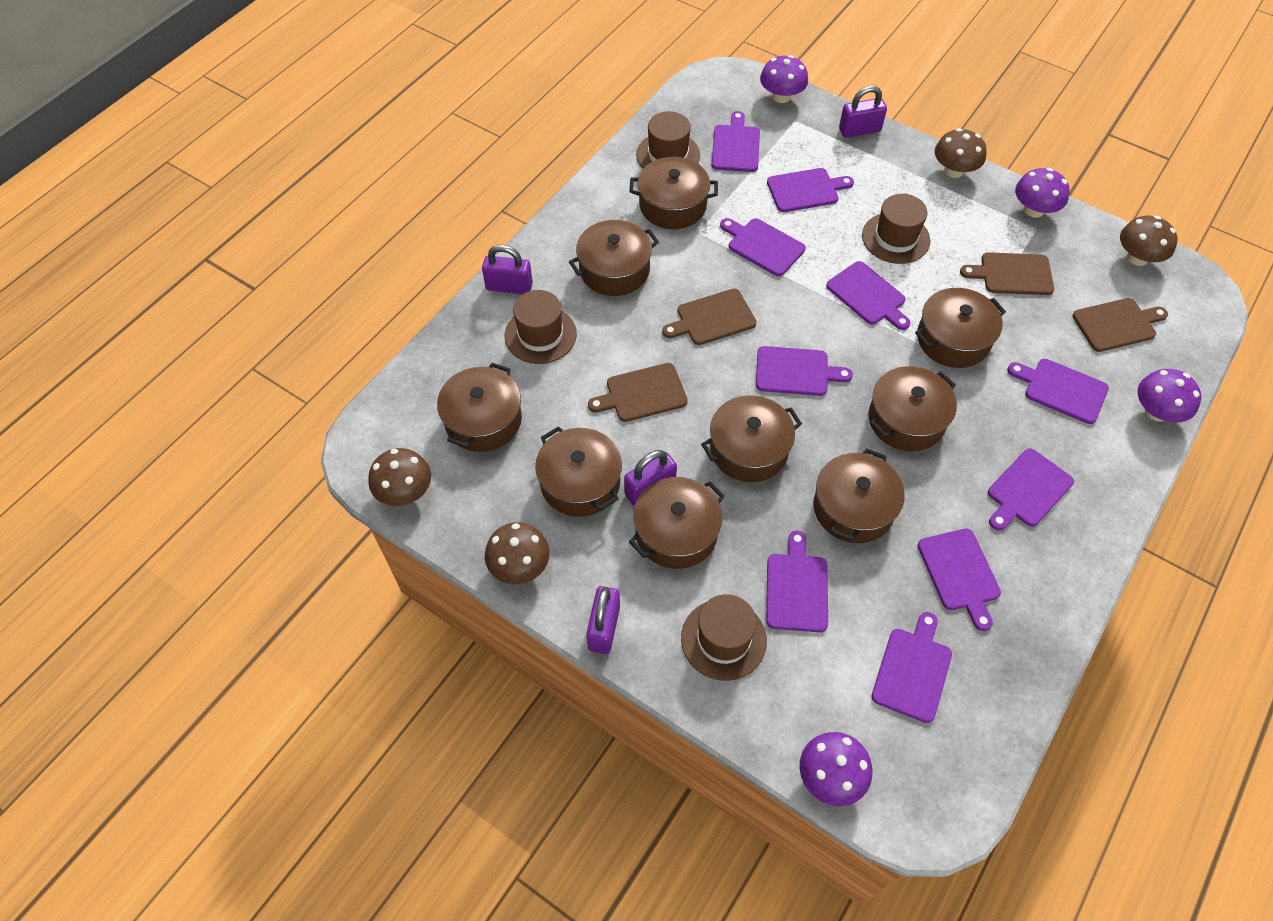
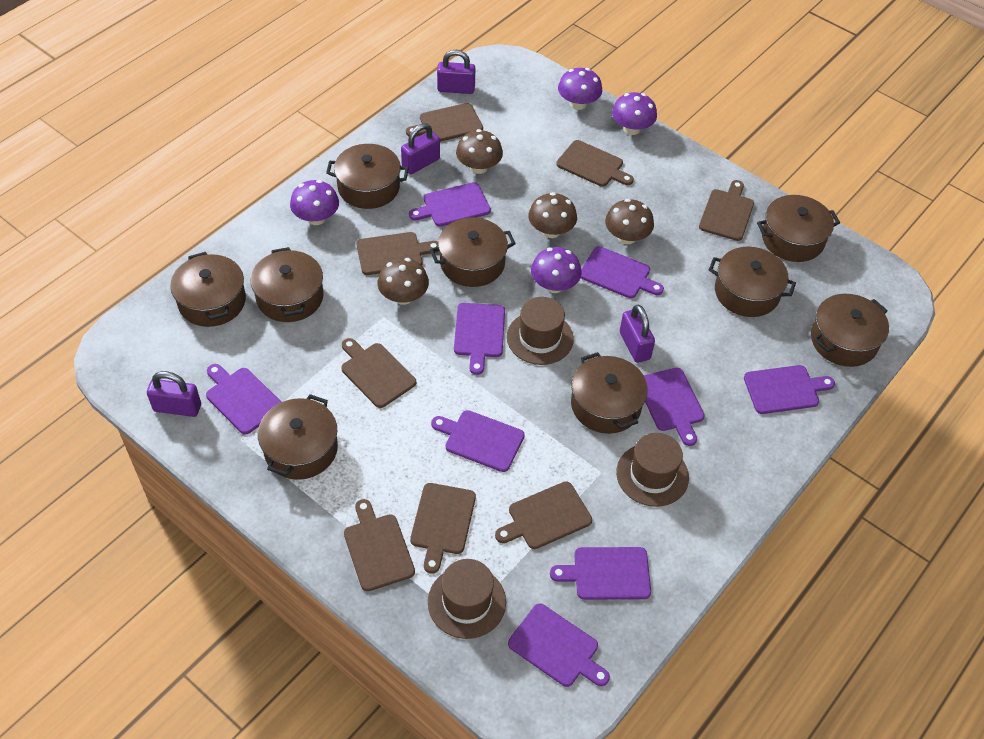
brown cutting board: 4 -> 8
brown hat: 4 -> 3
purple cutting board: 10 -> 9

